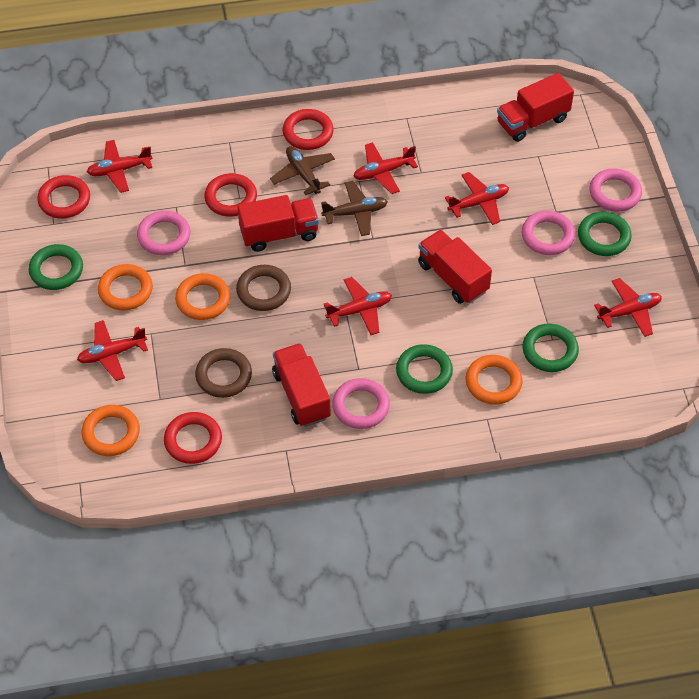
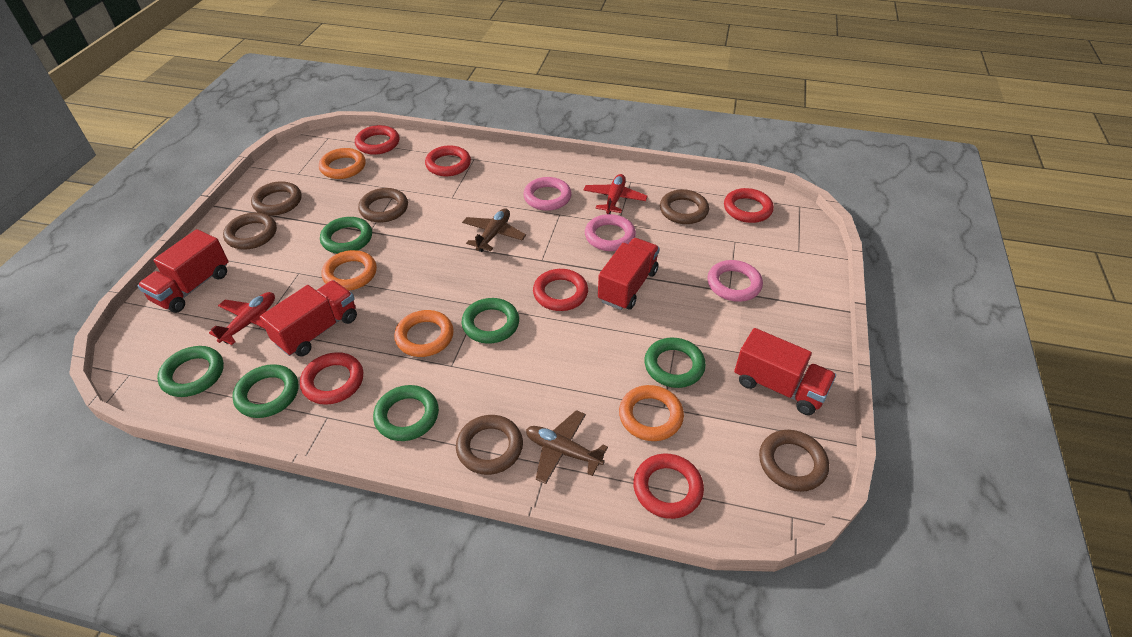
brown ring: 2 -> 6
green ring: 4 -> 6
pink ring: 4 -> 3
red plane: 6 -> 2
red ring: 4 -> 6

